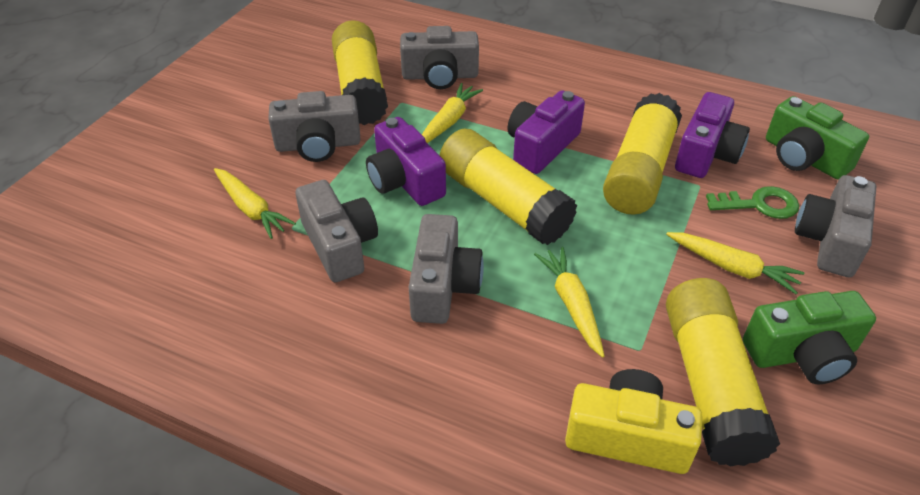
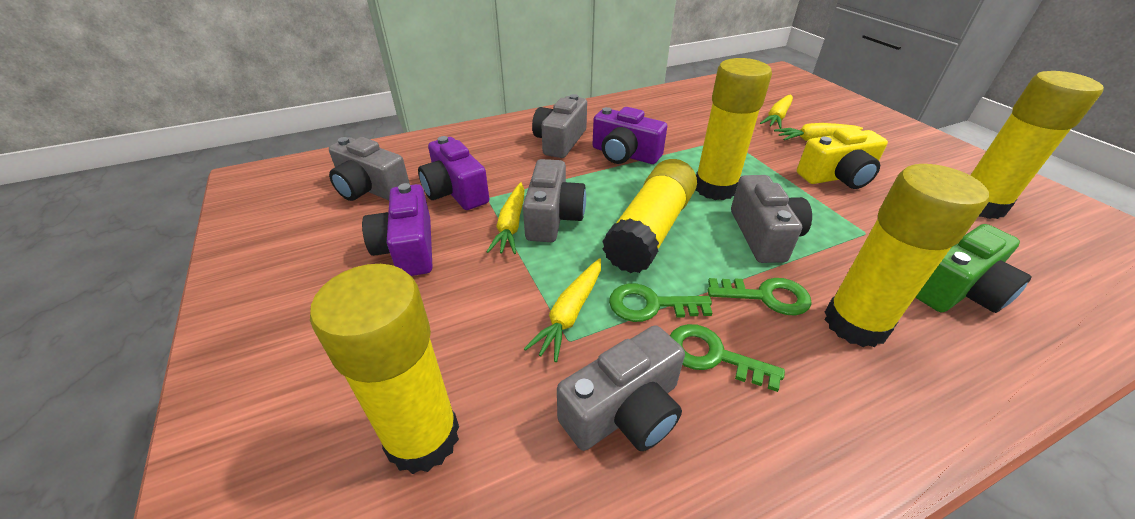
green camera: 2 -> 1
green key: 1 -> 3
yellow glue stick: 4 -> 5

